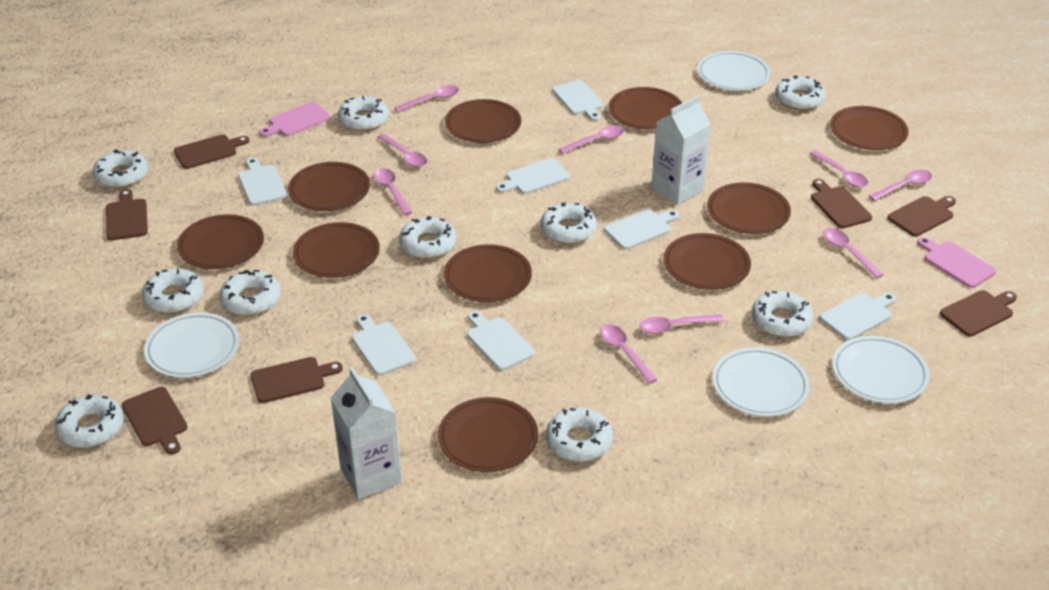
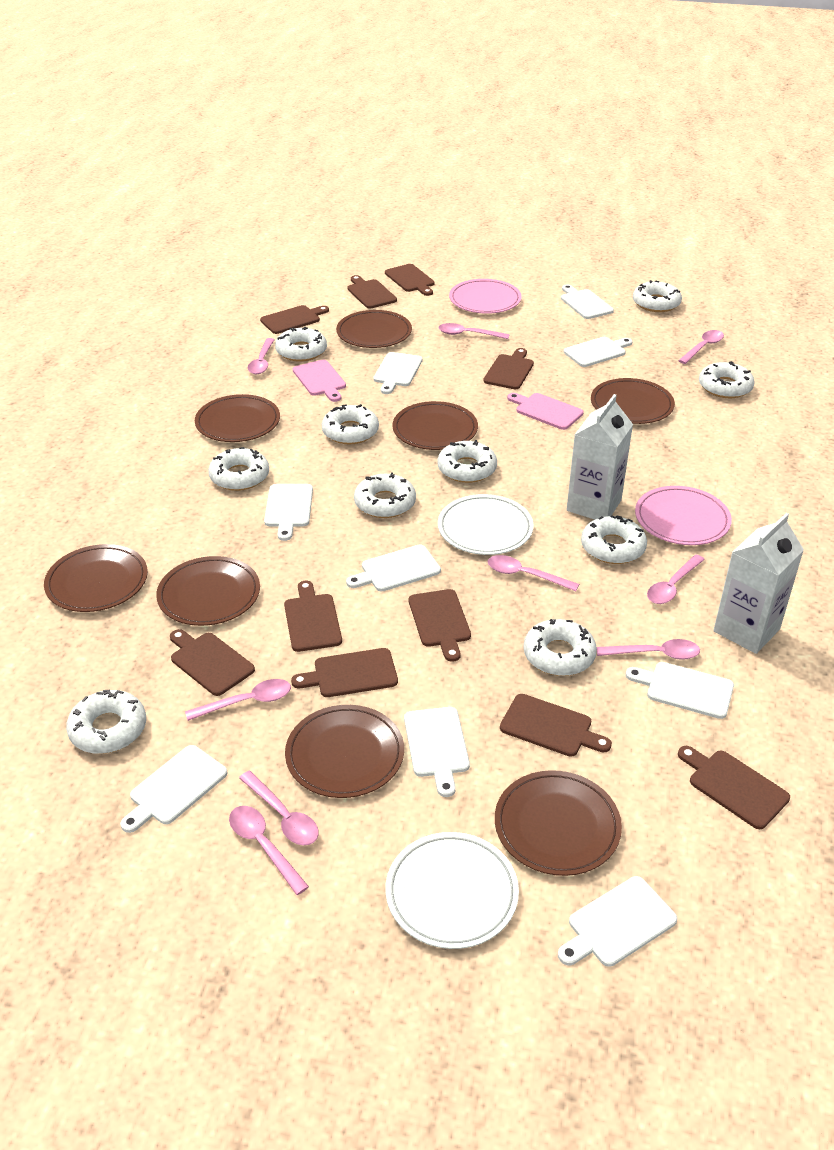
brown cutting board: 7 -> 10
brown plate: 10 -> 8
pink plate: 0 -> 2
white cutting board: 7 -> 9
white plate: 4 -> 2

